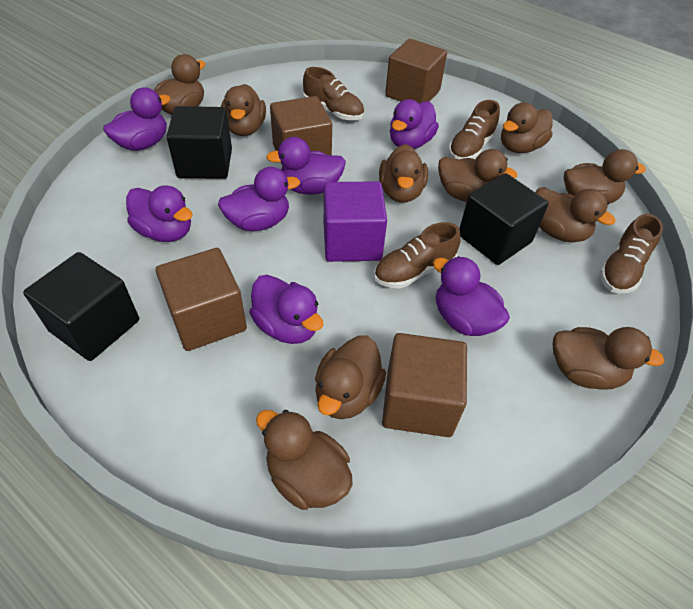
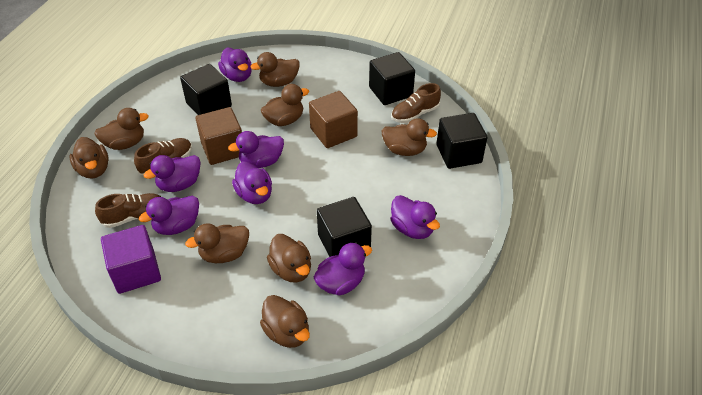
black cube: 3 -> 4
brown cube: 4 -> 2
brown duck: 10 -> 8
brown shoe: 4 -> 3

